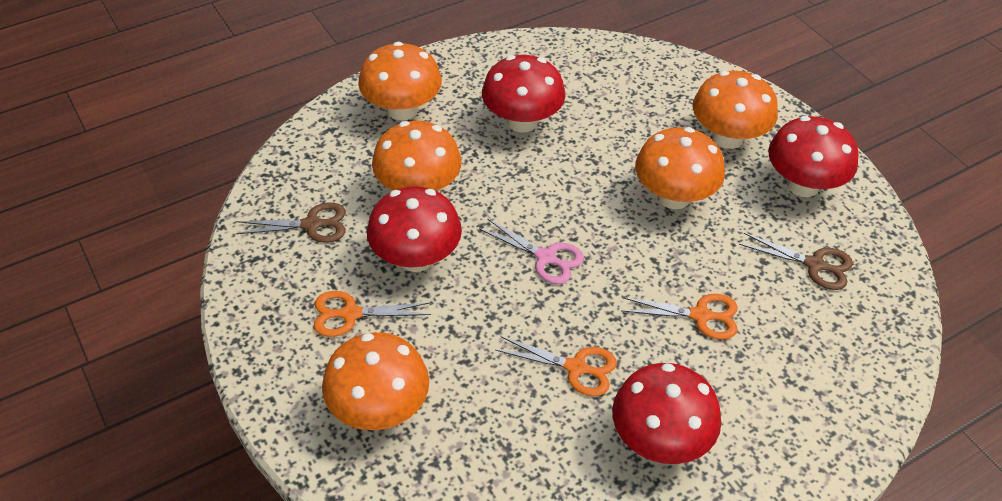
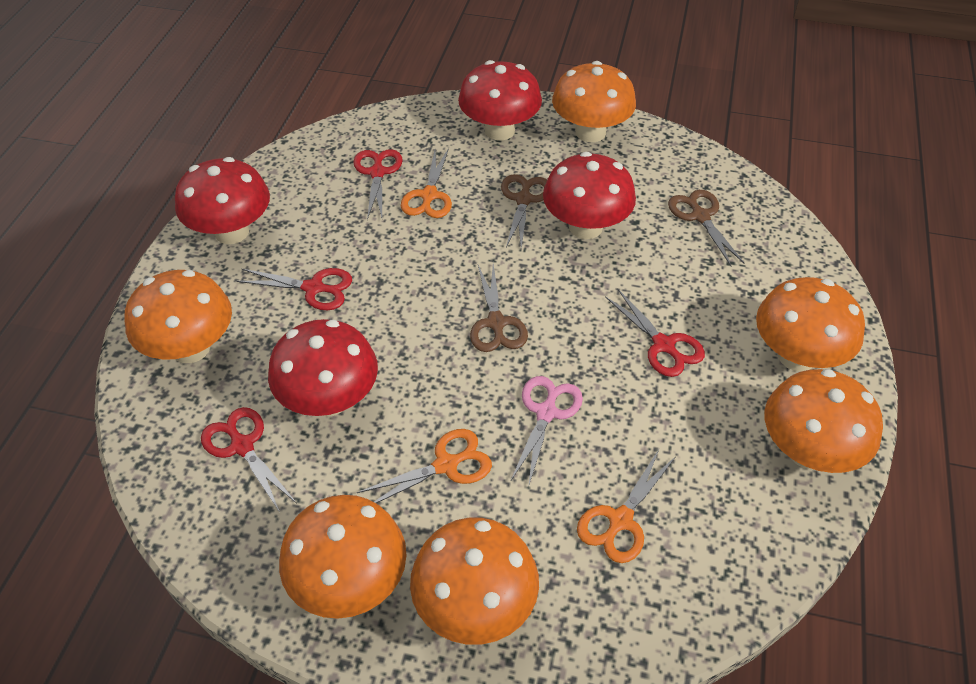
brown scissors: 2 -> 3
orange mushroom: 5 -> 6
red scissors: 0 -> 4

